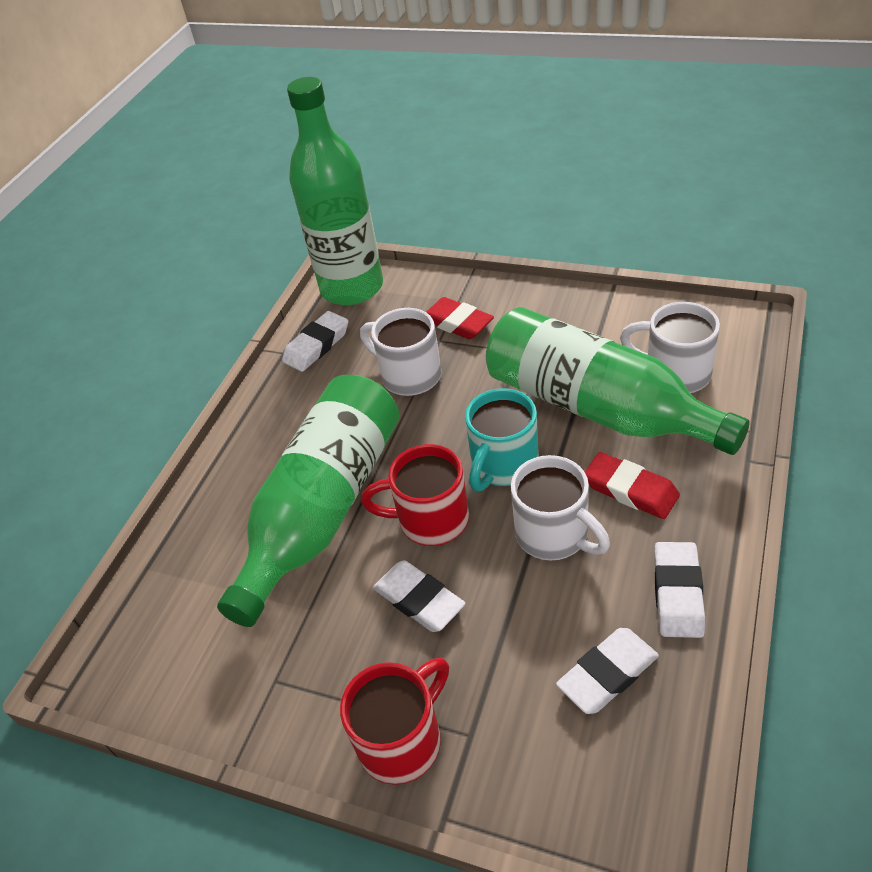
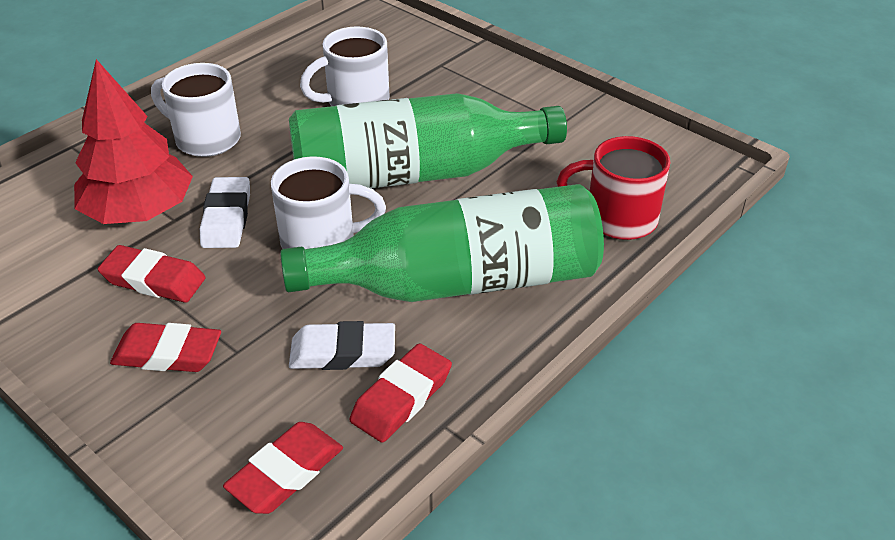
green bottle: 3 -> 2
red eraser: 2 -> 4
red mug: 2 -> 1
red tree: 0 -> 1
turquoise mug: 1 -> 0
white eraser: 4 -> 2

